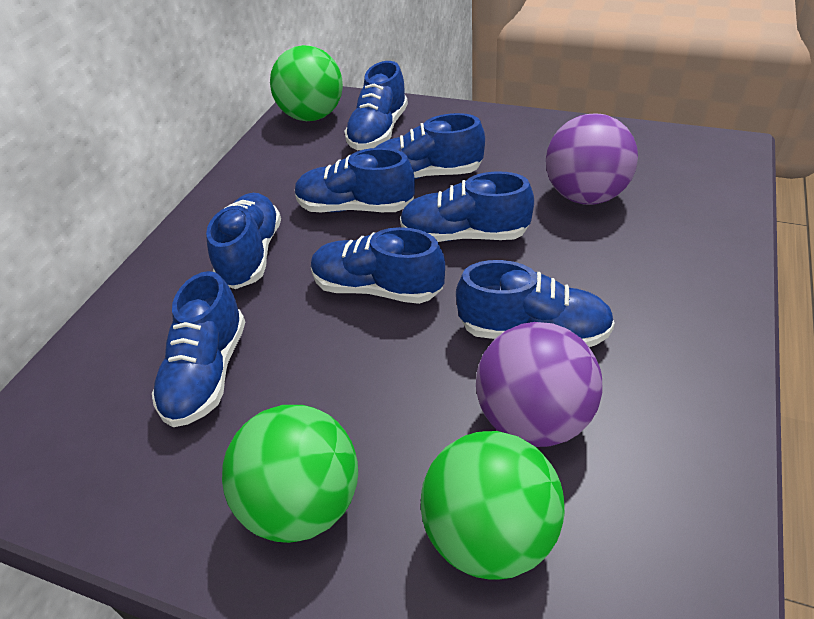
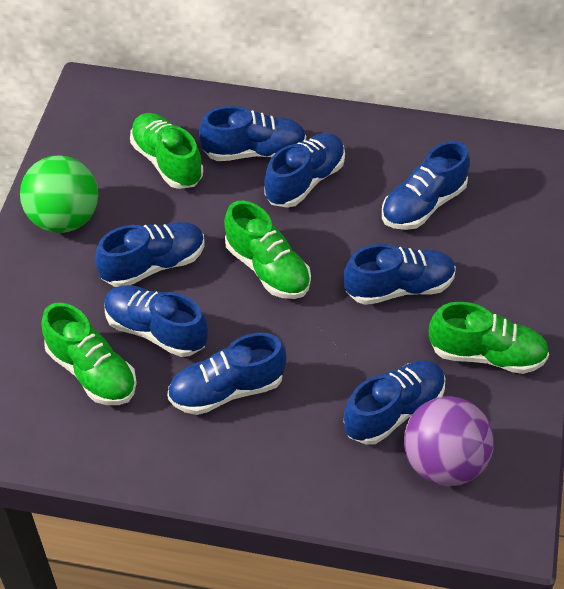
green ball: 3 -> 1
green shoe: 0 -> 4
purple ball: 2 -> 1

